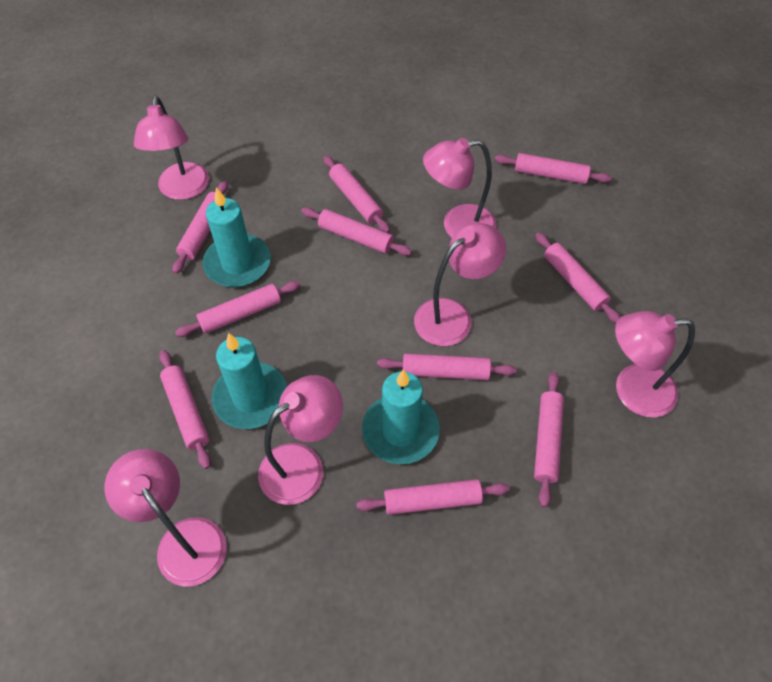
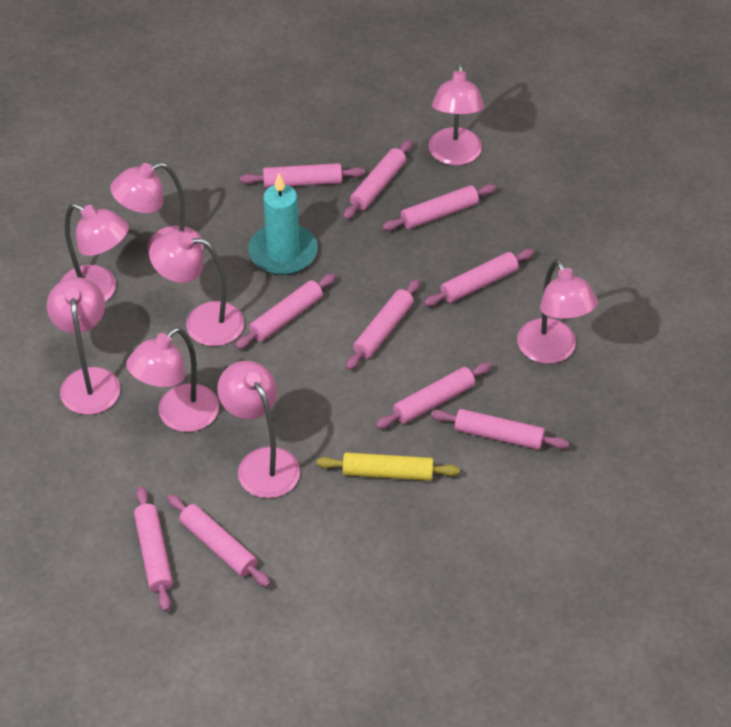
pink lamp: 6 -> 8
turquoise candle: 3 -> 1
yellow rolling pin: 0 -> 1

